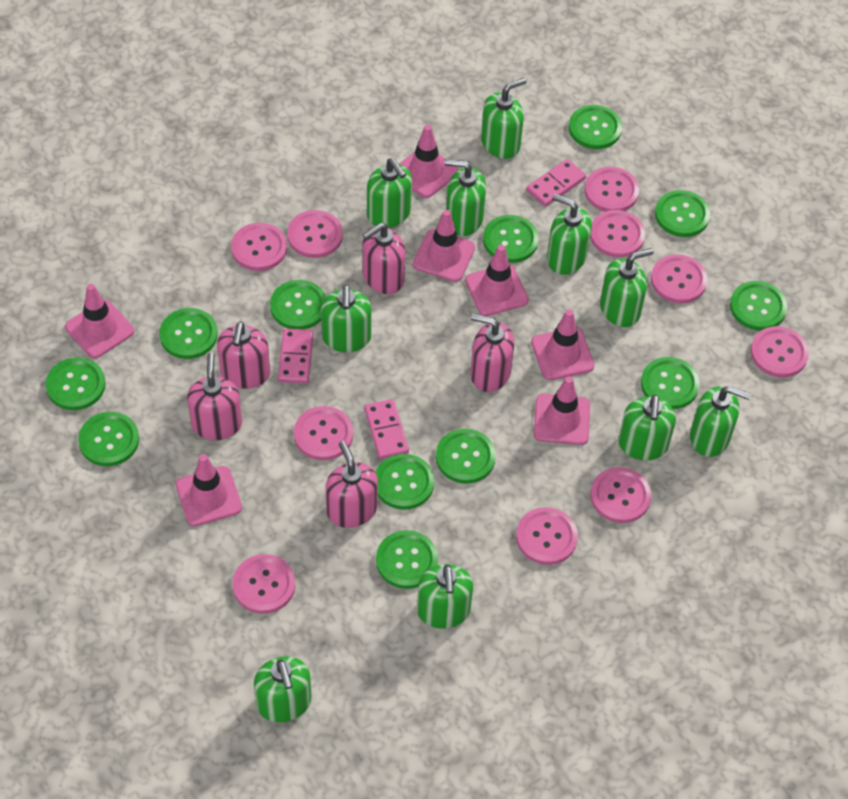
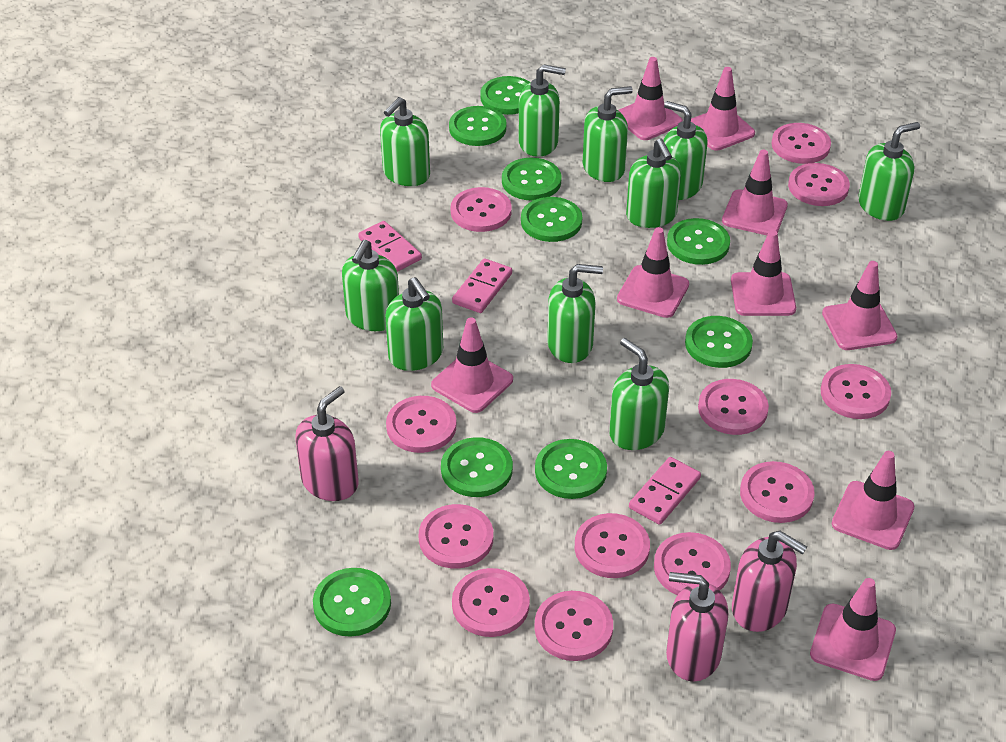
green button: 12 -> 9
pink button: 10 -> 12
pink soap dispenser: 5 -> 3
pink traffic cone: 7 -> 9

